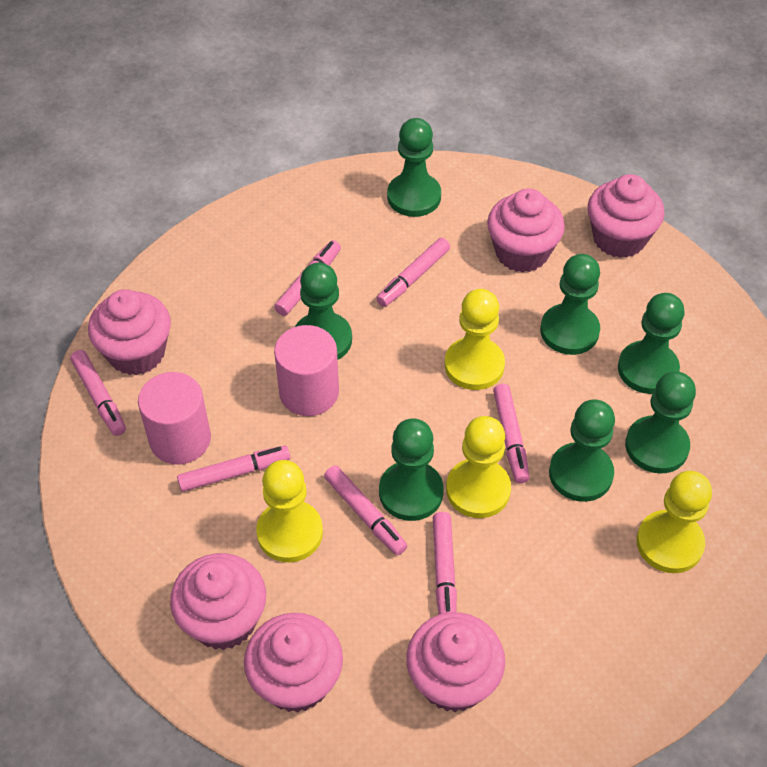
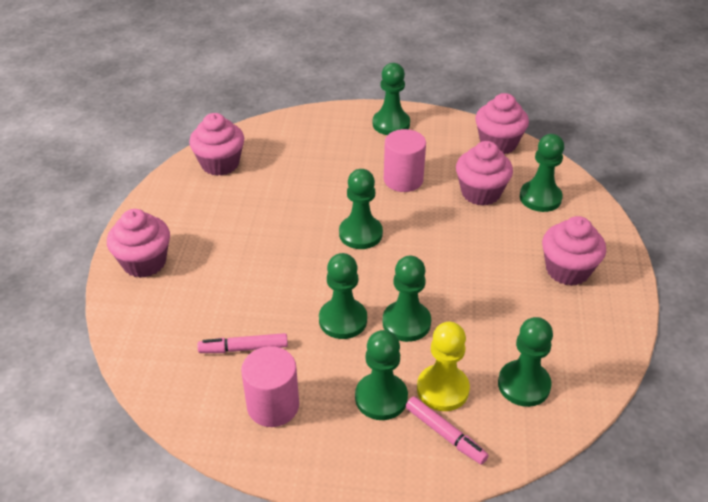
pink cupcake: 6 -> 5
pink marker: 7 -> 2
yellow pawn: 4 -> 1

